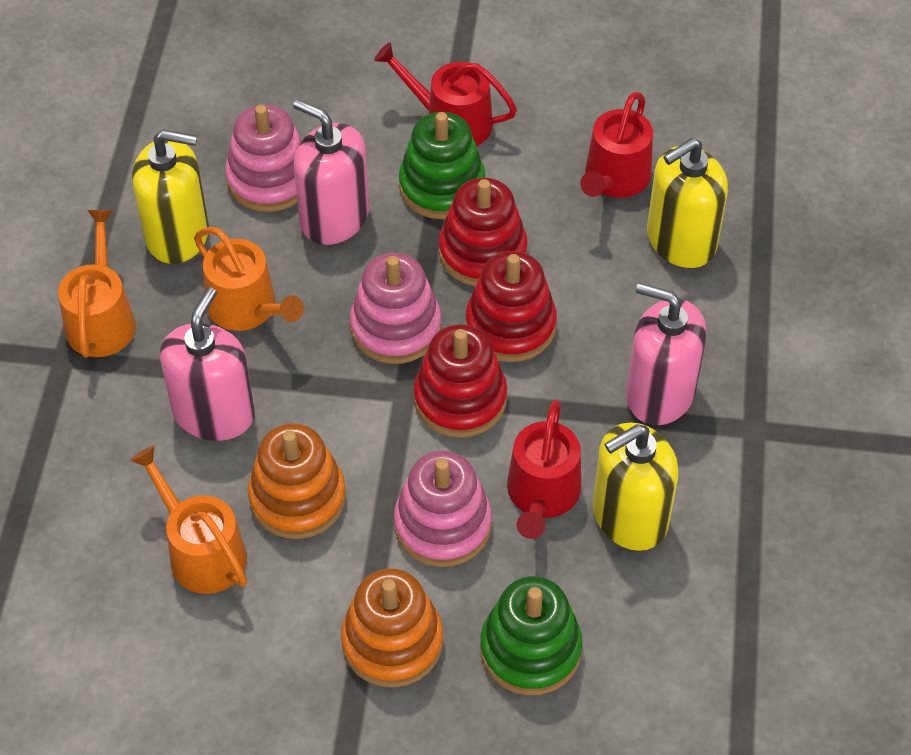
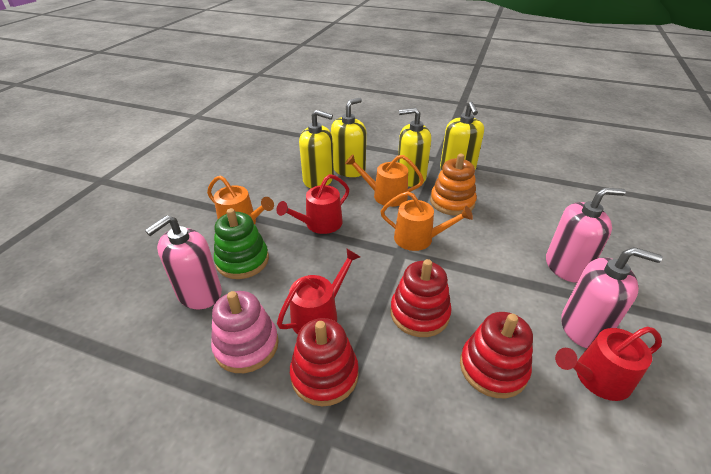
green stacking toy: 2 -> 1
orange stacking toy: 2 -> 1
pink stacking toy: 3 -> 1
yellow soap dispenser: 3 -> 4

